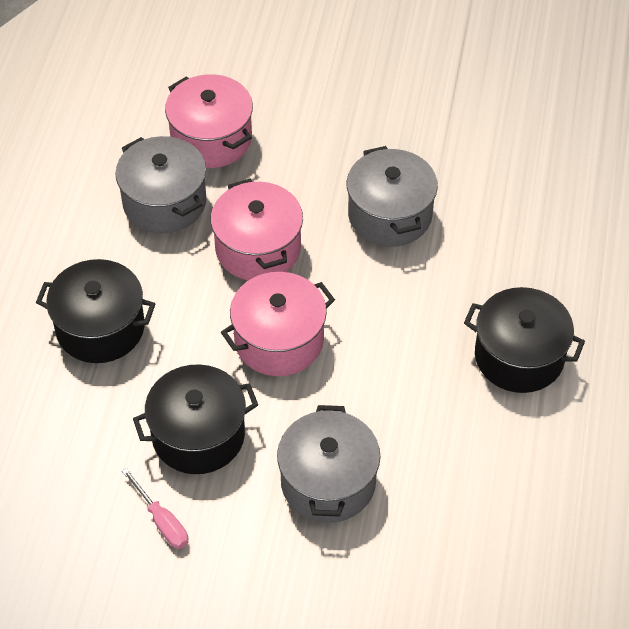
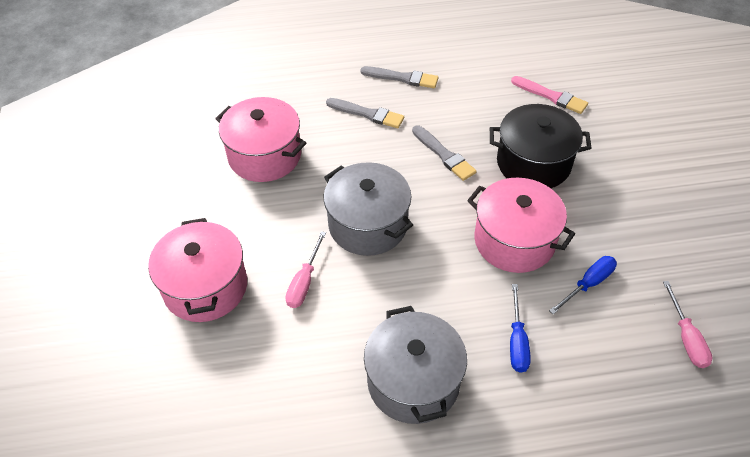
black pot: 3 -> 1
blue screwdriver: 0 -> 2
grey brush: 0 -> 3
grey pot: 3 -> 2
pink brush: 0 -> 1
pink screwdriver: 1 -> 2

